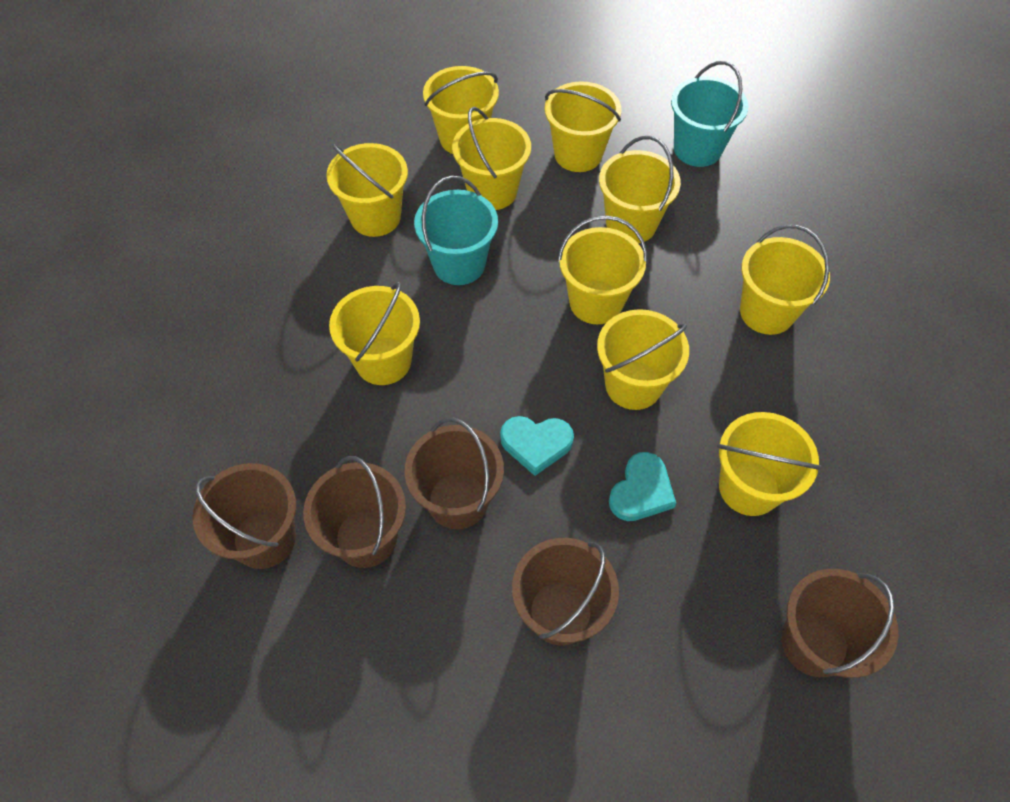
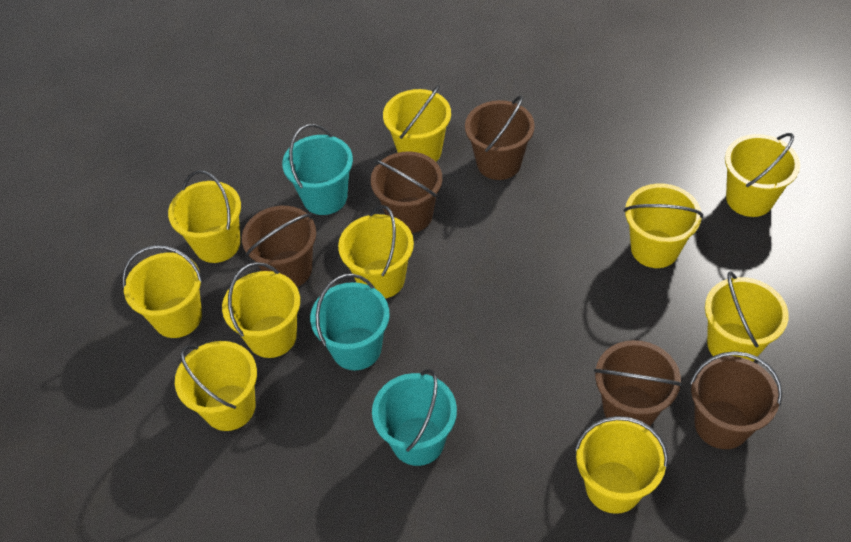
turquoise bucket: 2 -> 3
turquoise heart: 2 -> 0

